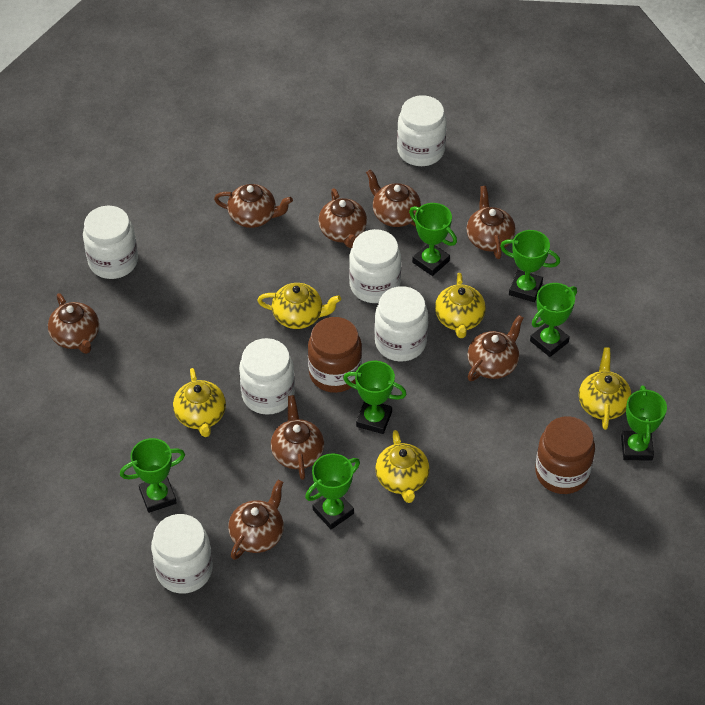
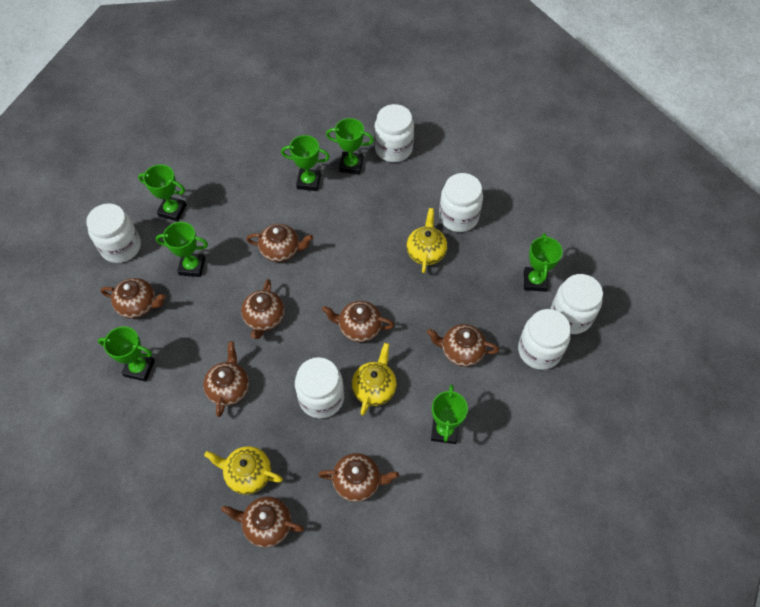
brown jar: 2 -> 0
yellow teapot: 5 -> 3

